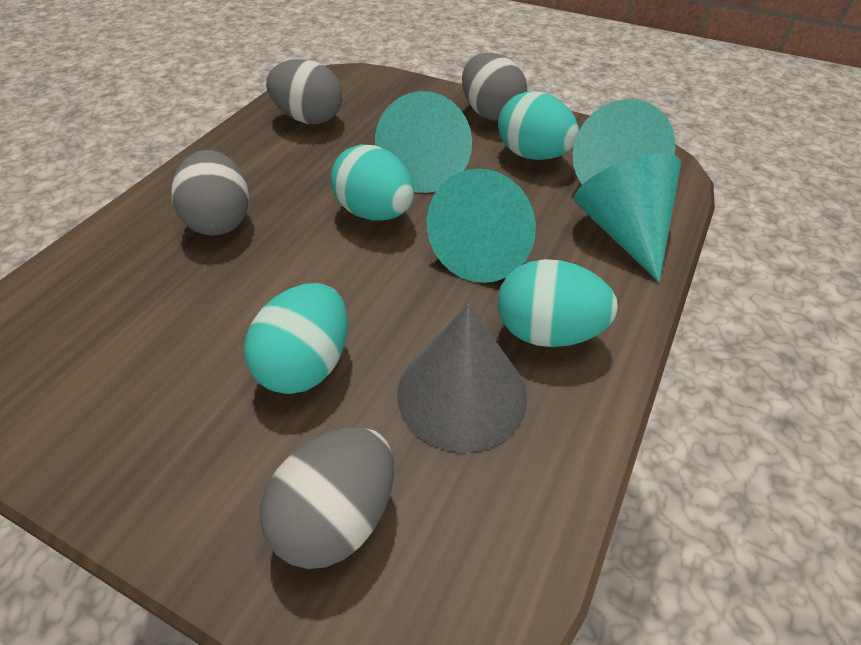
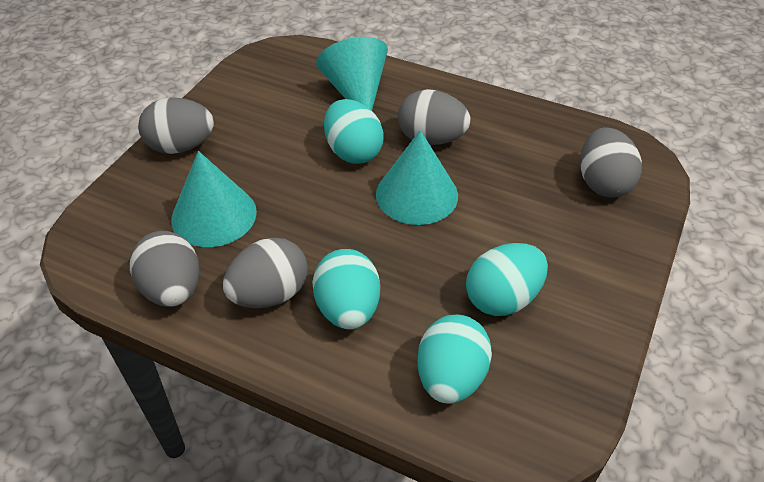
grey cone: 1 -> 0
grey egg: 4 -> 5
turquoise cone: 4 -> 3

